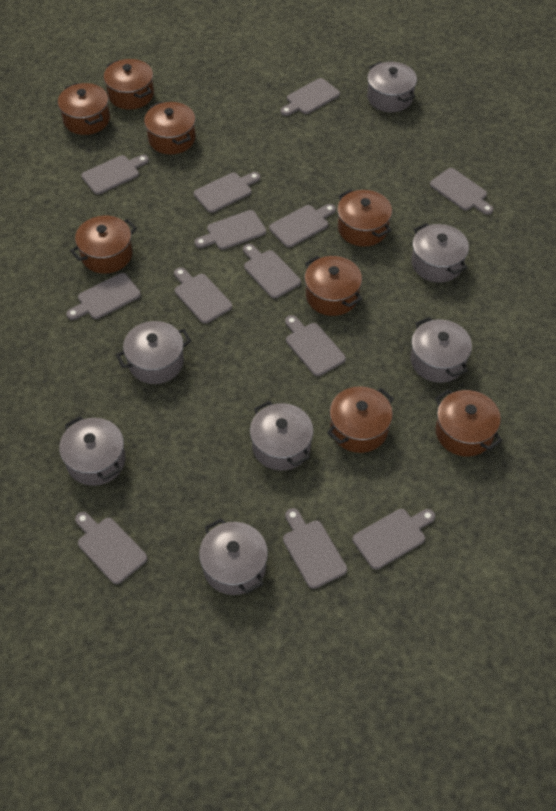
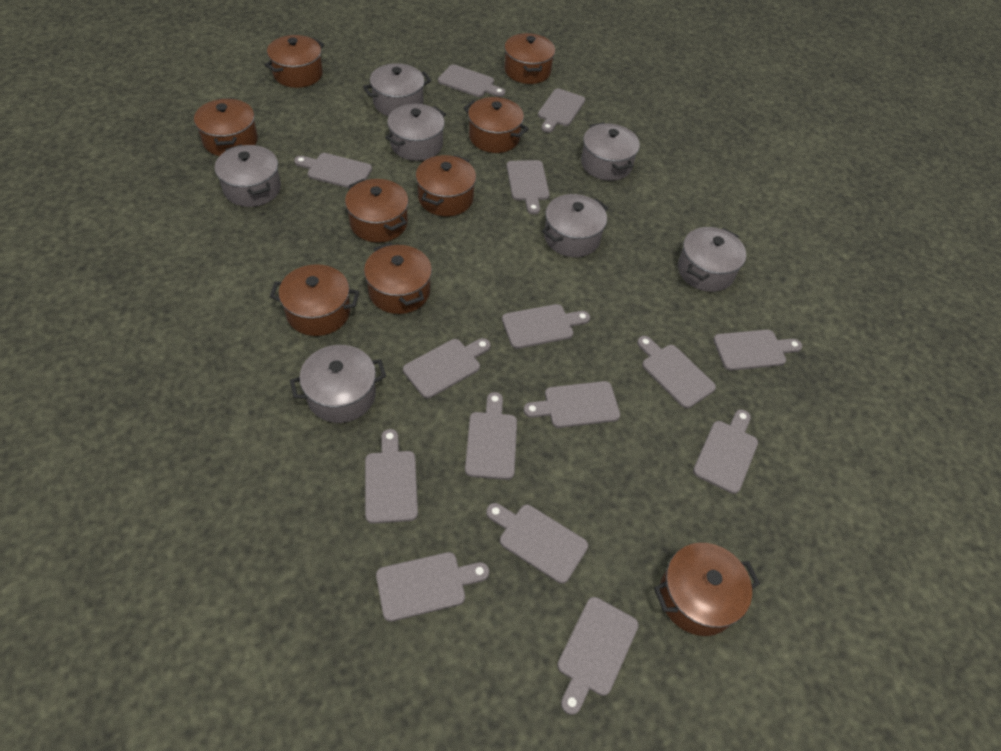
brown pot: 8 -> 9
grey cutting board: 13 -> 15

